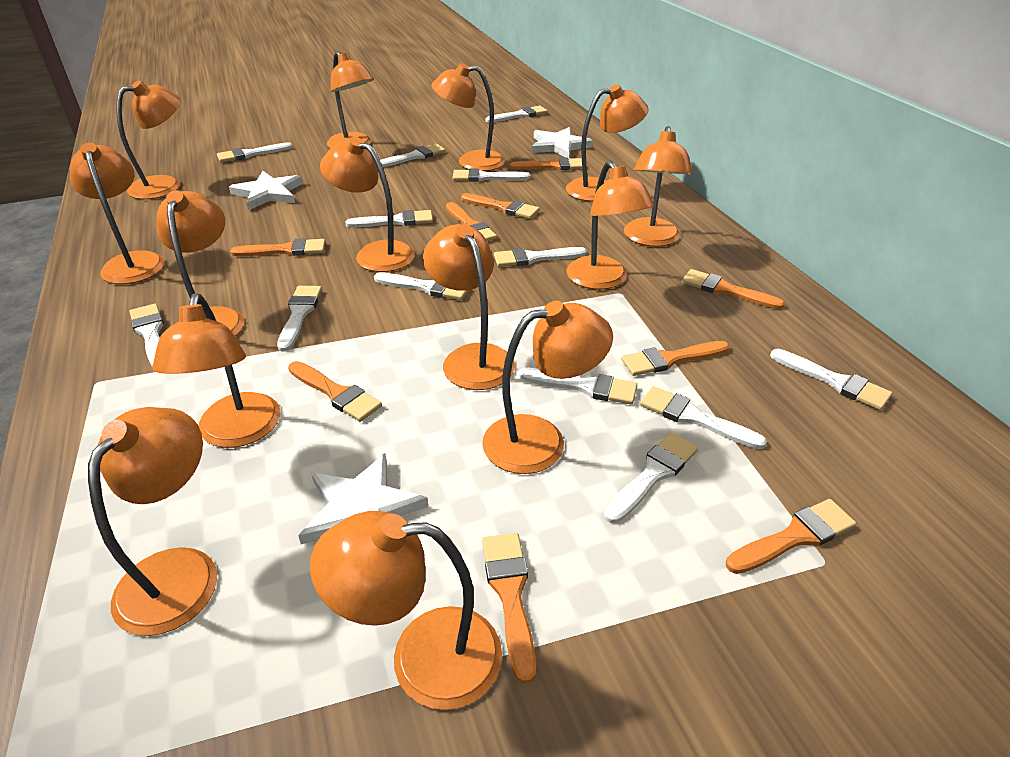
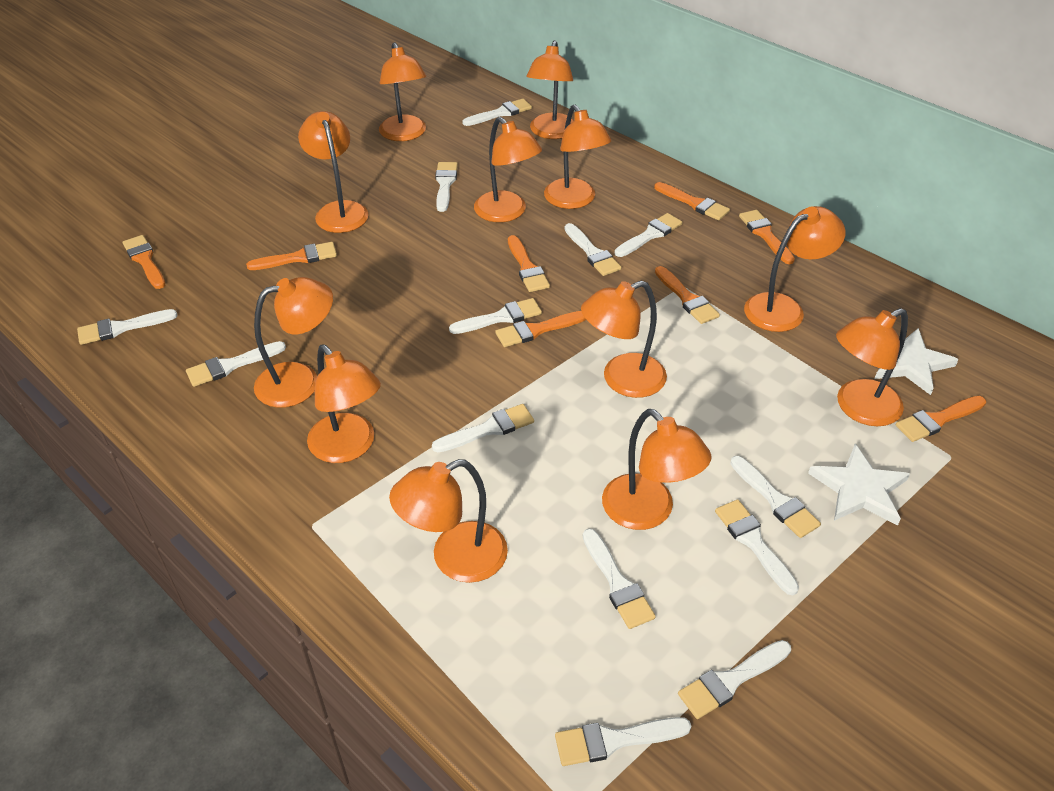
orange brush: 9 -> 8
orange lamp: 14 -> 12
white star: 3 -> 2

